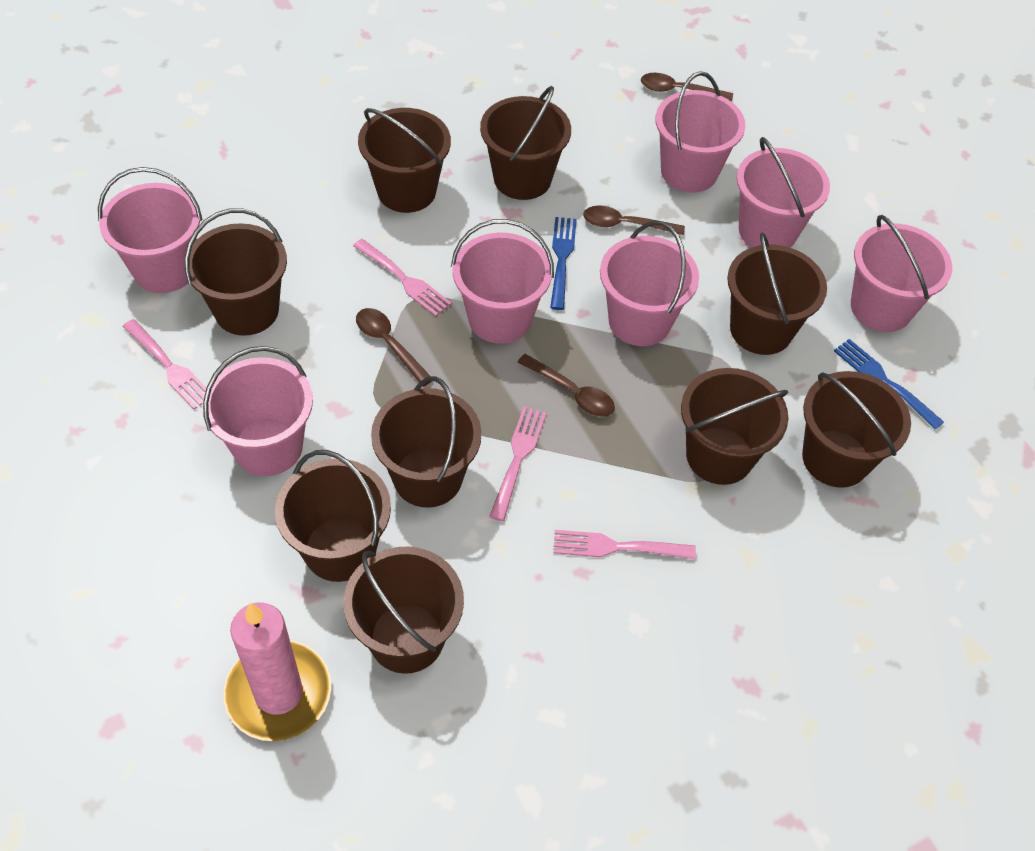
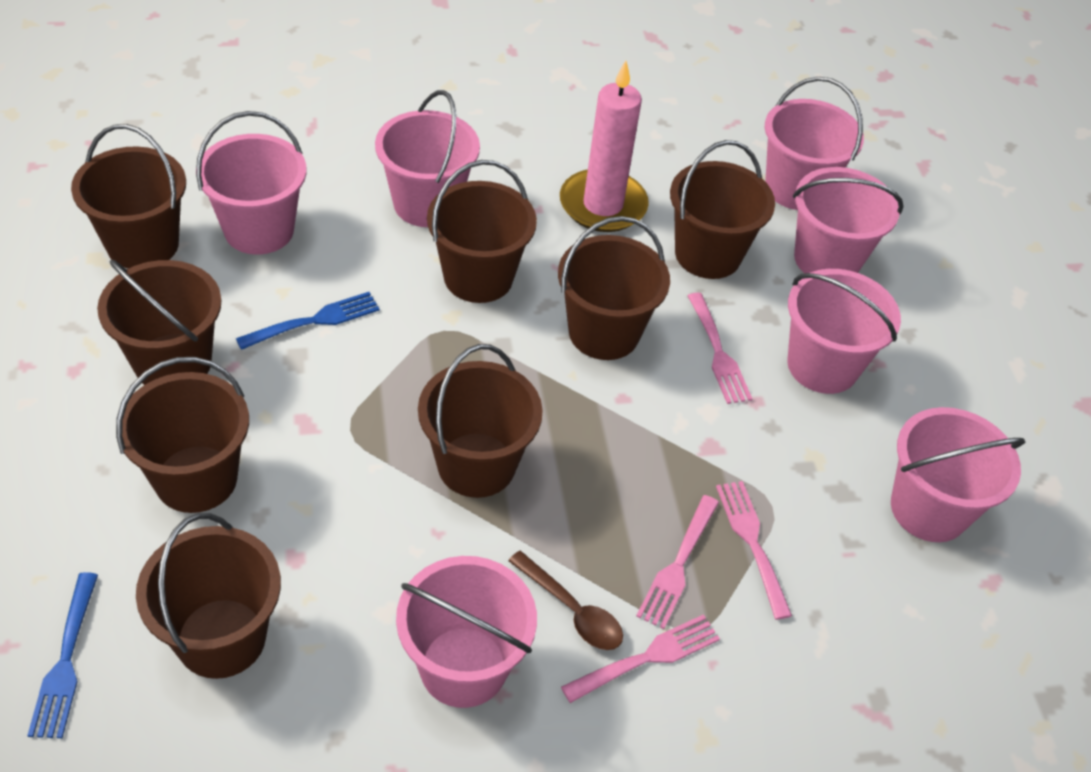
brown bucket: 9 -> 8
brown spoon: 4 -> 1

